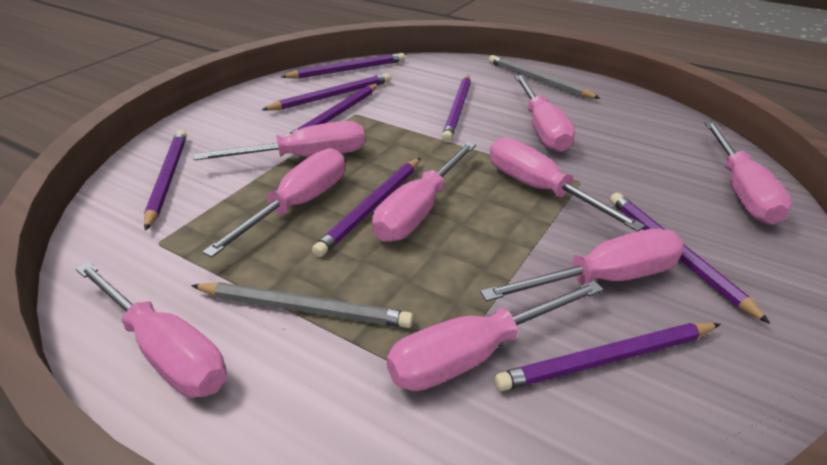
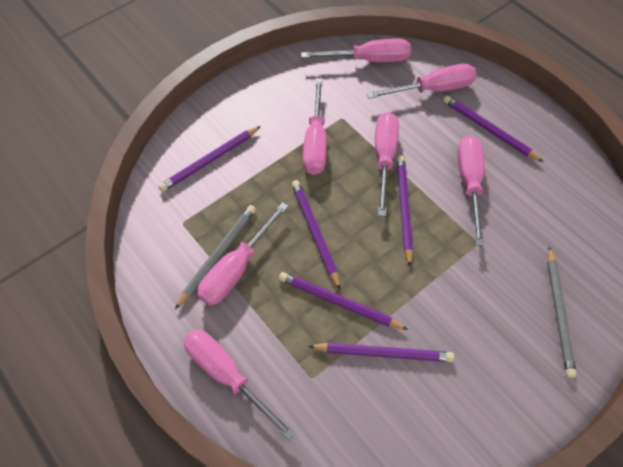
pink screwdriver: 9 -> 7
purple pencil: 8 -> 6

